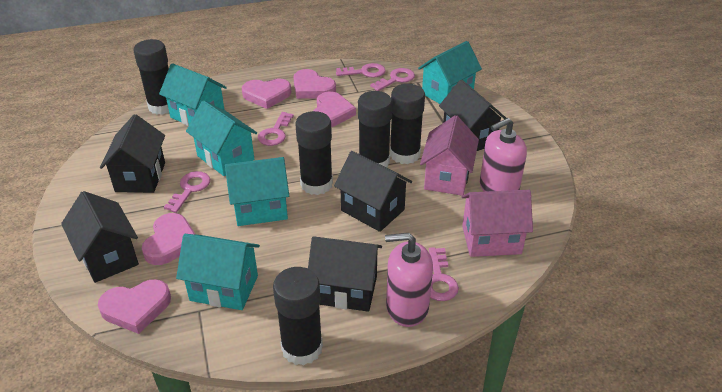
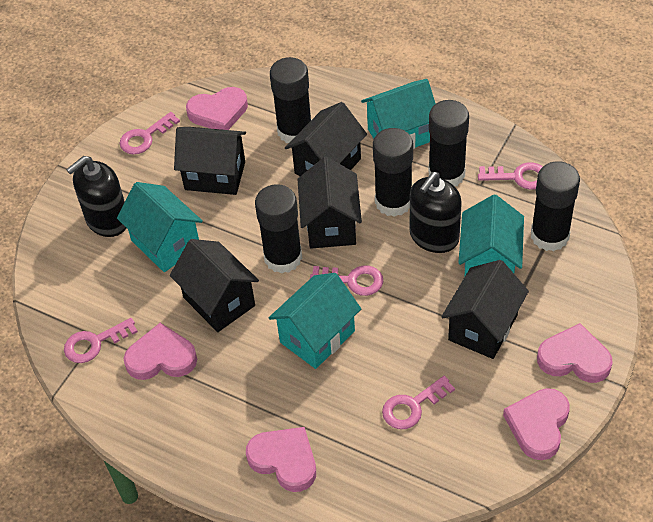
black soap dispenser: 0 -> 2
pink house: 2 -> 0
pink soap dispenser: 2 -> 0
turquoise house: 5 -> 4

